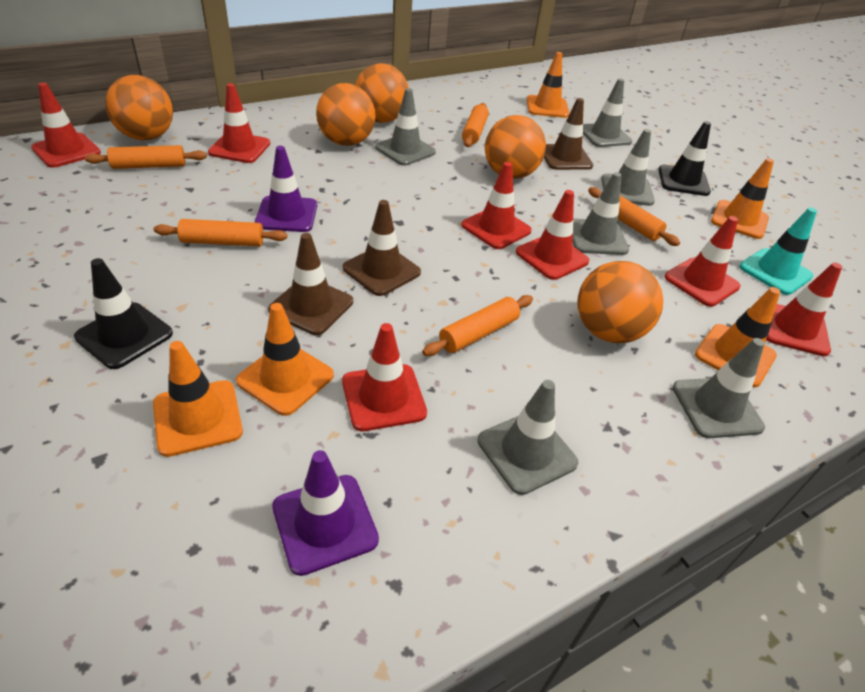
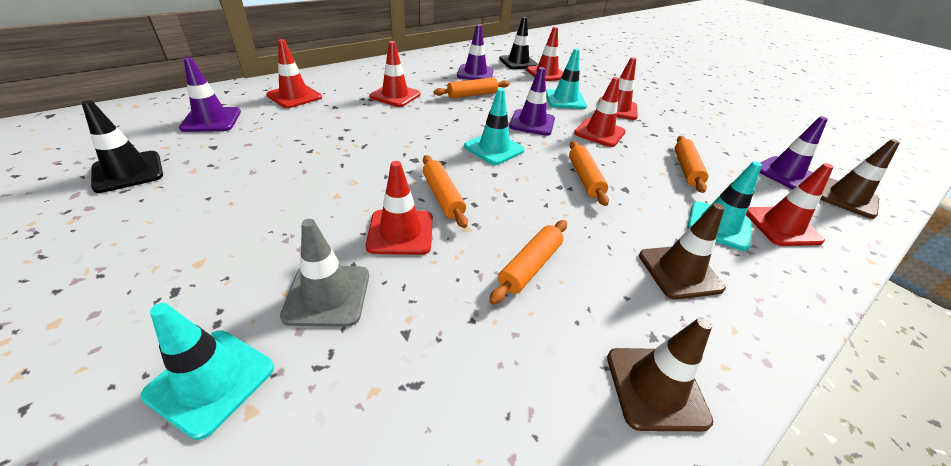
grey traffic cone: 6 -> 1
orange ball: 5 -> 0
orange traffic cone: 5 -> 0
purple traffic cone: 2 -> 4
turquoise traffic cone: 1 -> 4

